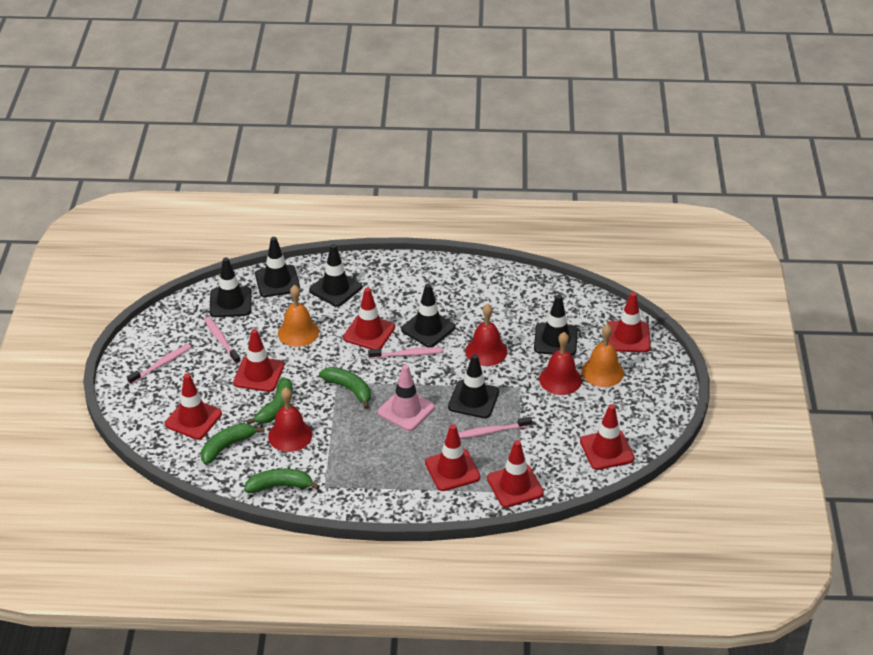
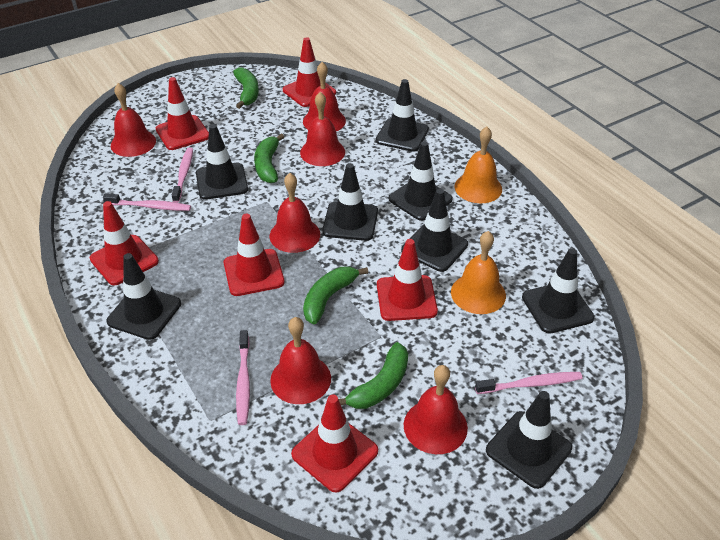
black traffic cone: 6 -> 8
pink traffic cone: 1 -> 0
red bell: 3 -> 6
red traffic cone: 7 -> 6

